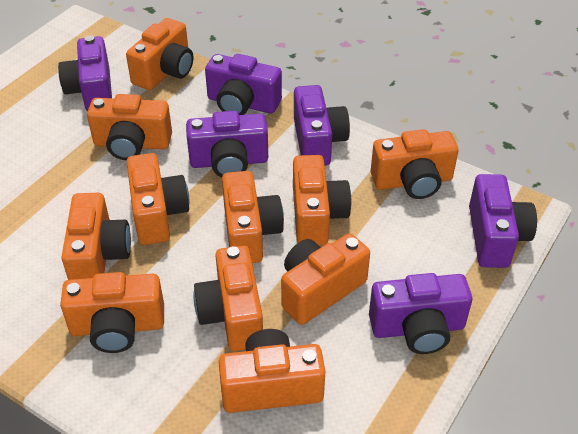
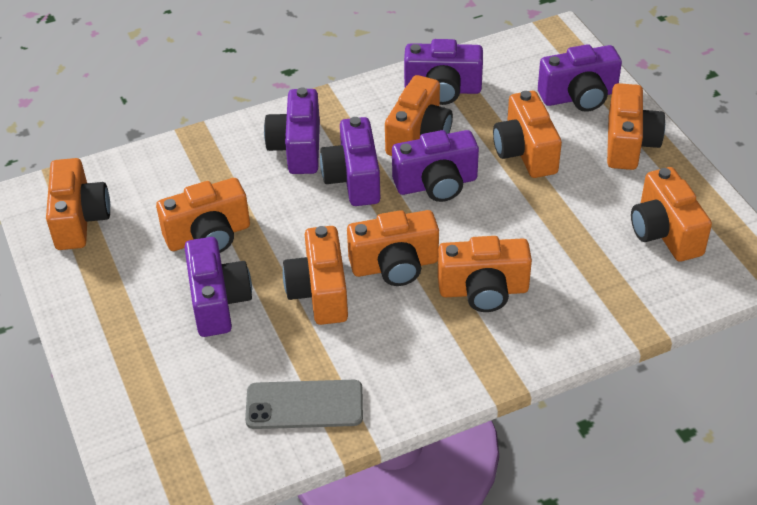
grey phone: 0 -> 1
orange camera: 11 -> 9

